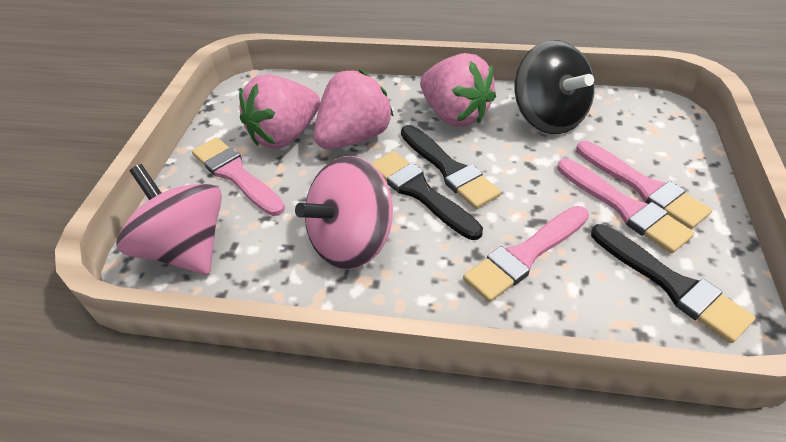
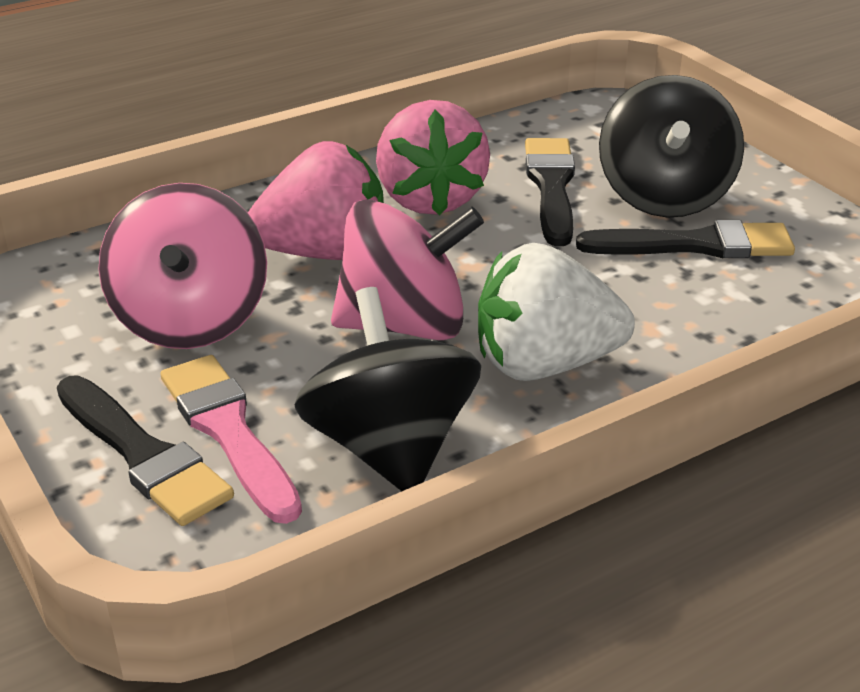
black spinning top: 1 -> 2
pink brush: 4 -> 1
pink strawberry: 3 -> 2
white strawberry: 0 -> 1

